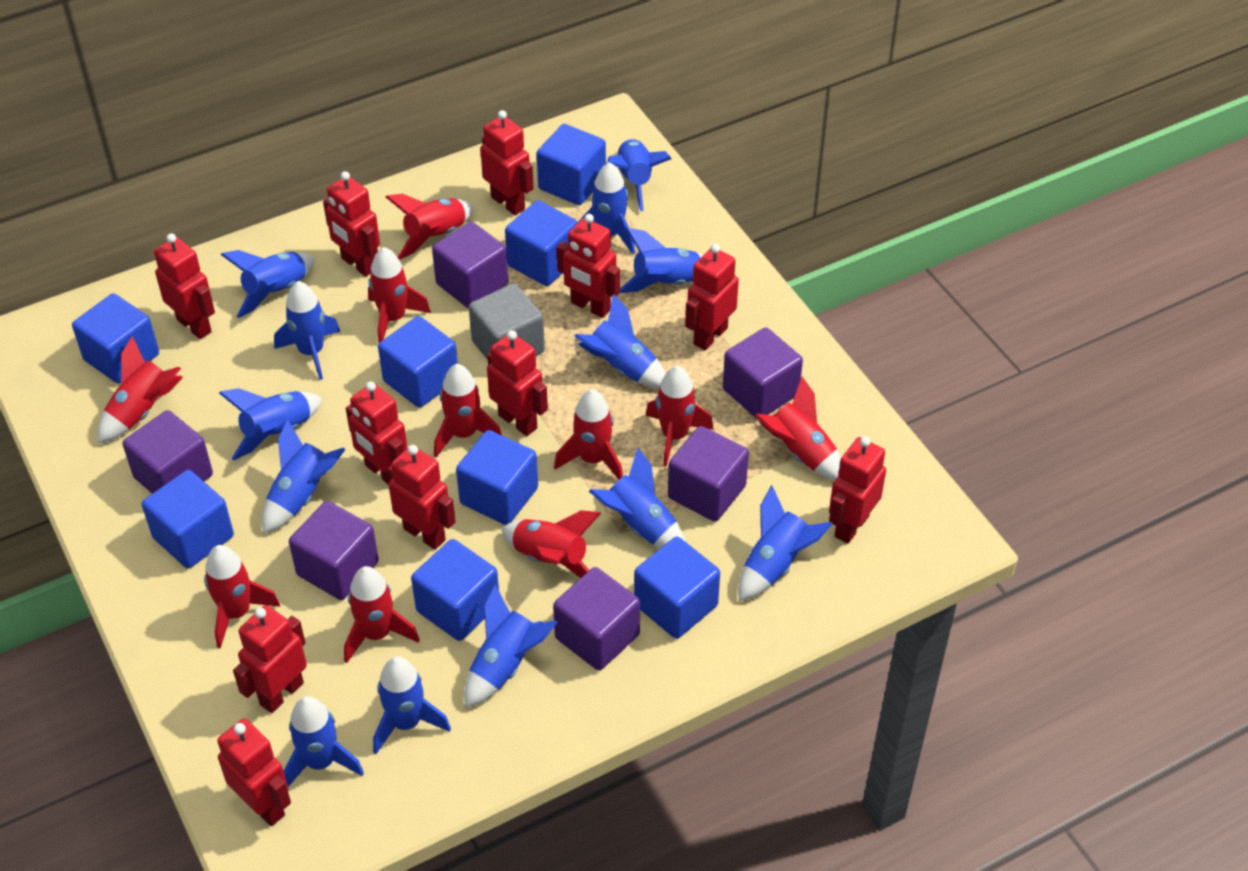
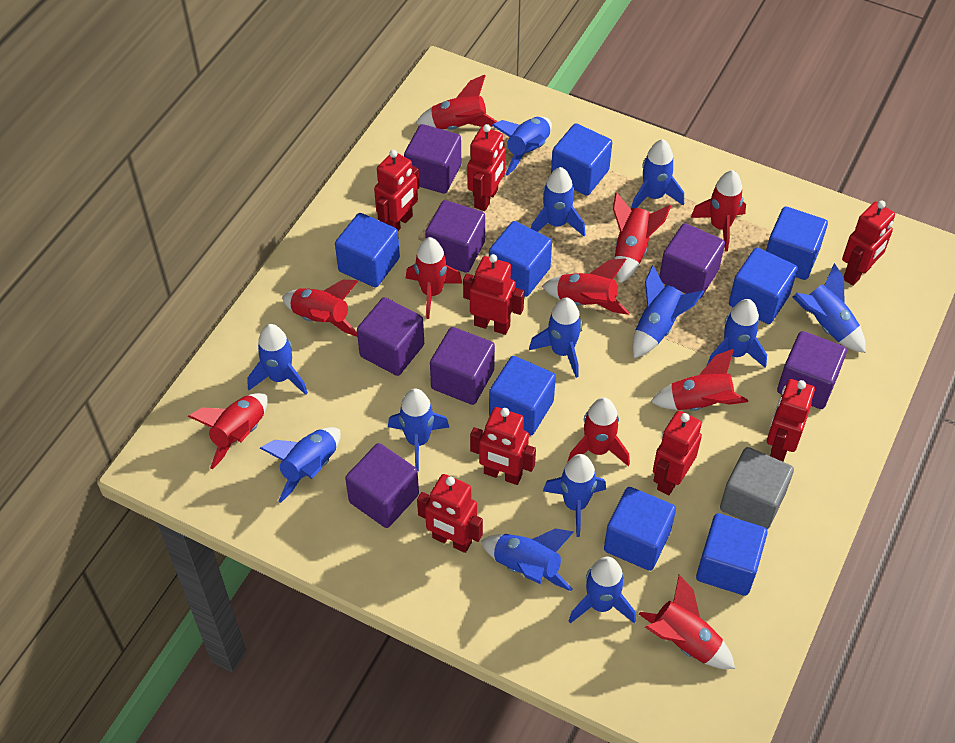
purple cube: 6 -> 7
red robot: 11 -> 8

